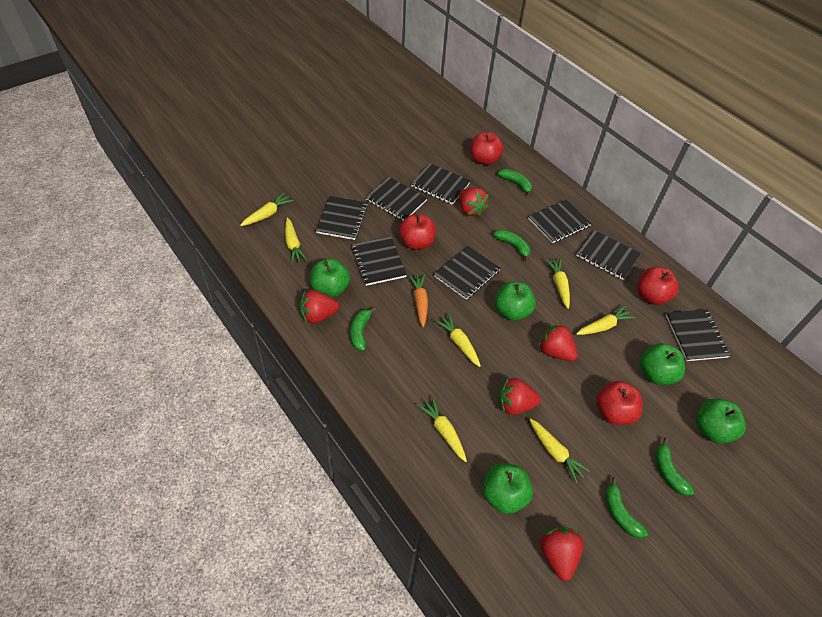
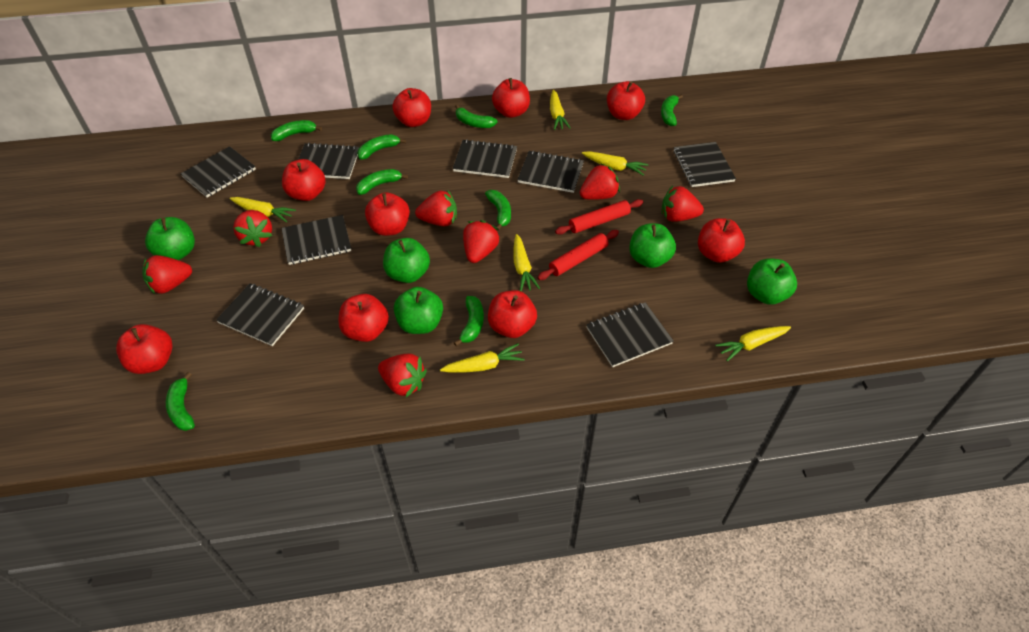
green banana: 5 -> 8
orange carrot: 1 -> 0
red apple: 4 -> 9
red rolling pin: 0 -> 2
red strawberry: 5 -> 7
yellow carrot: 7 -> 6

